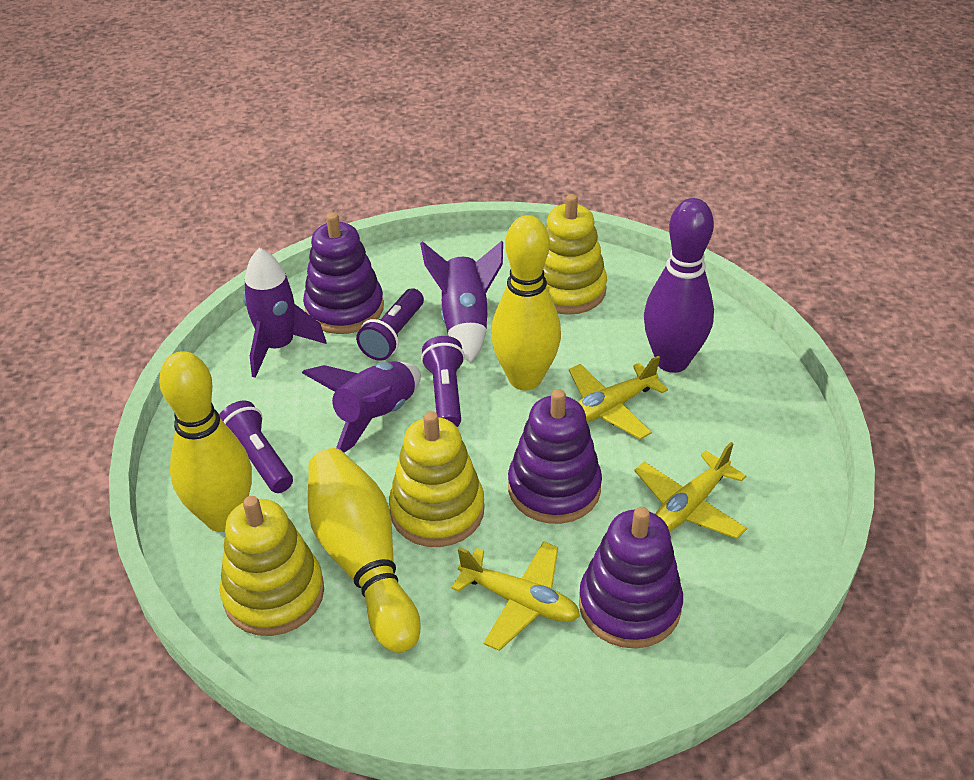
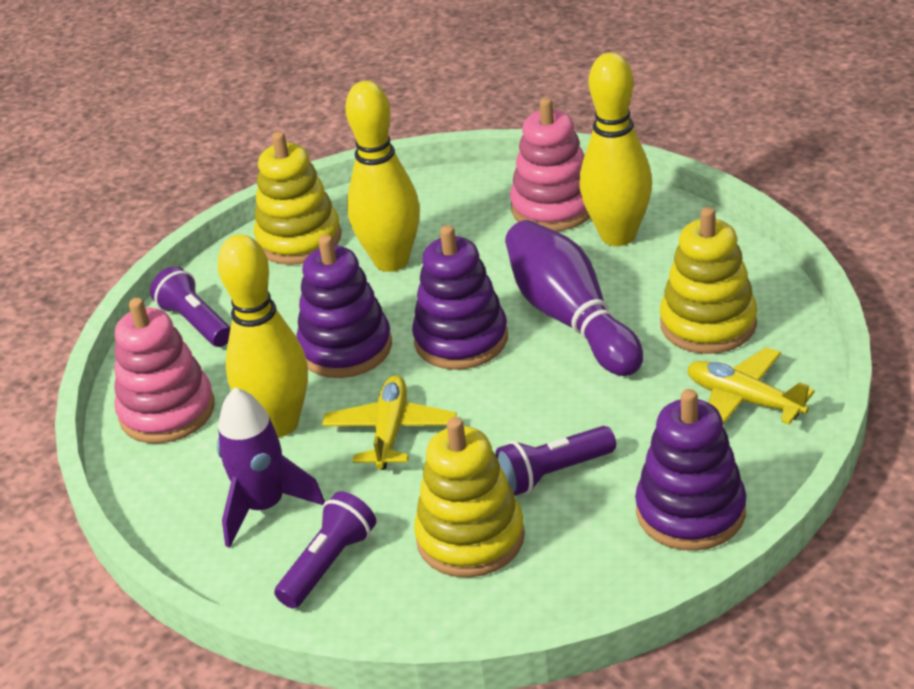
pink stacking toy: 0 -> 2
purple rocket: 3 -> 1
yellow plane: 3 -> 2

